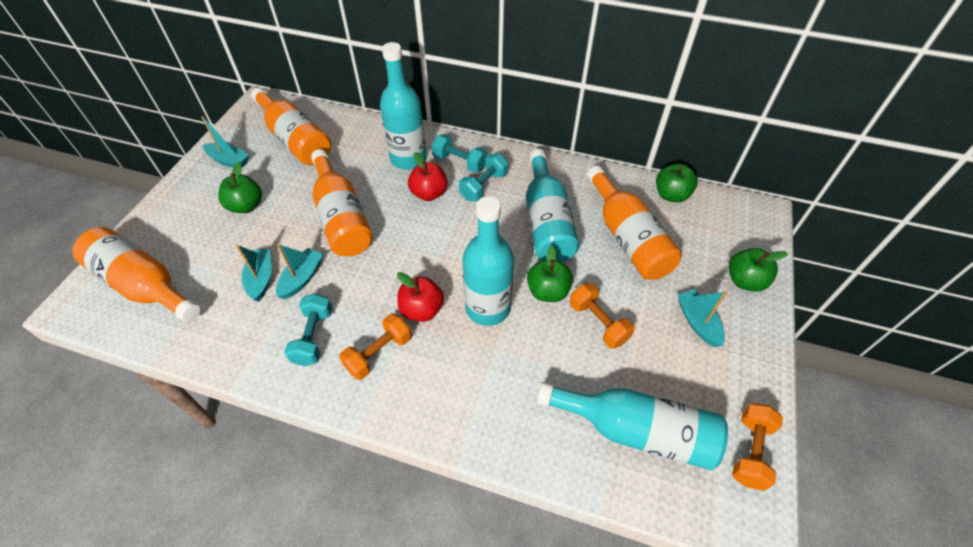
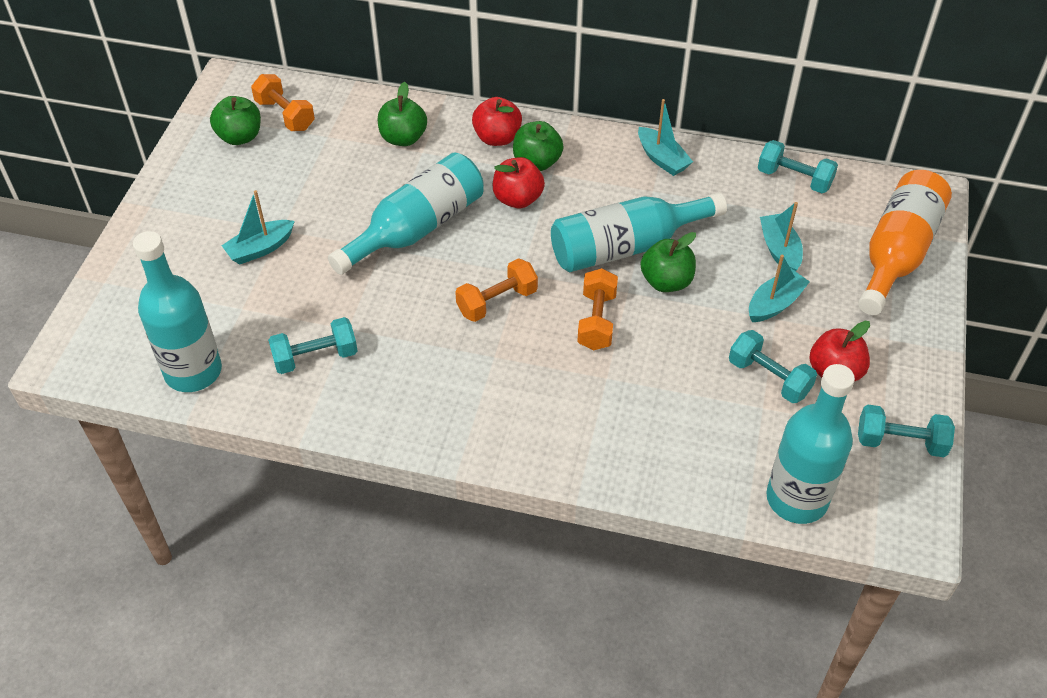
orange bottle: 4 -> 1
red apple: 2 -> 3
turquoise dumbbell: 3 -> 4

